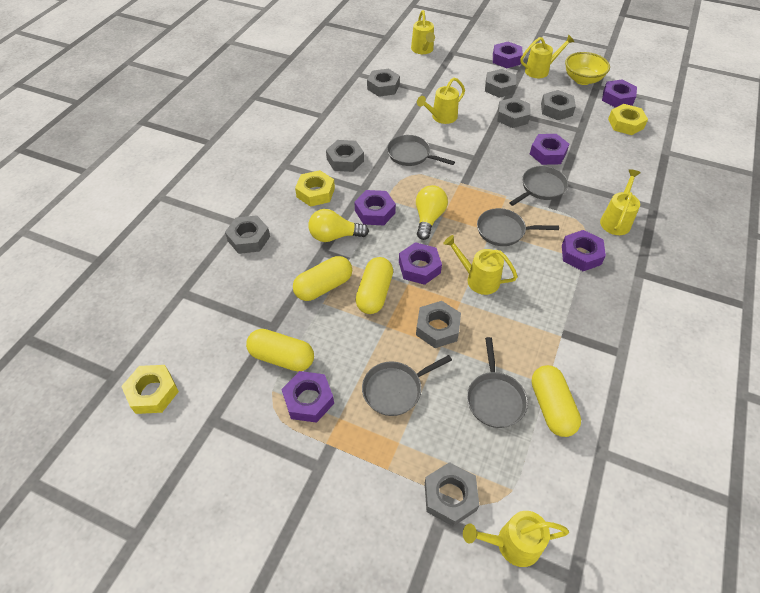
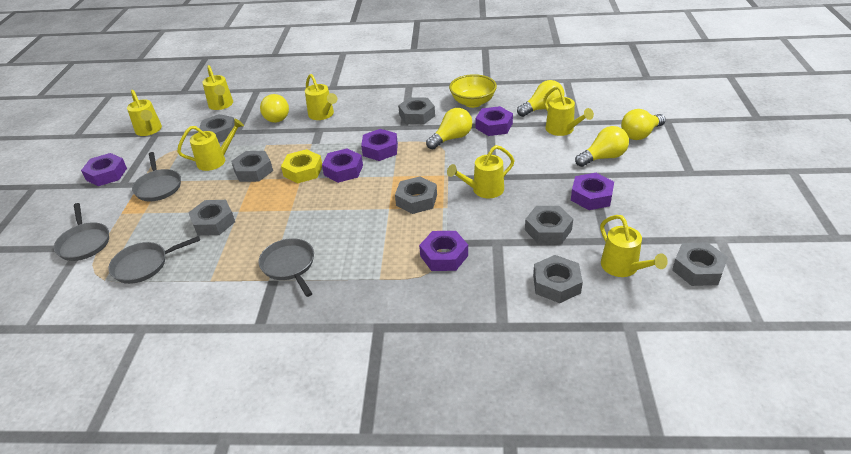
grey pan: 5 -> 4
purple nut: 7 -> 6
yellow capsule: 4 -> 0
yellow light bulb: 2 -> 5
yellow nut: 3 -> 1
yellow watering can: 6 -> 7

